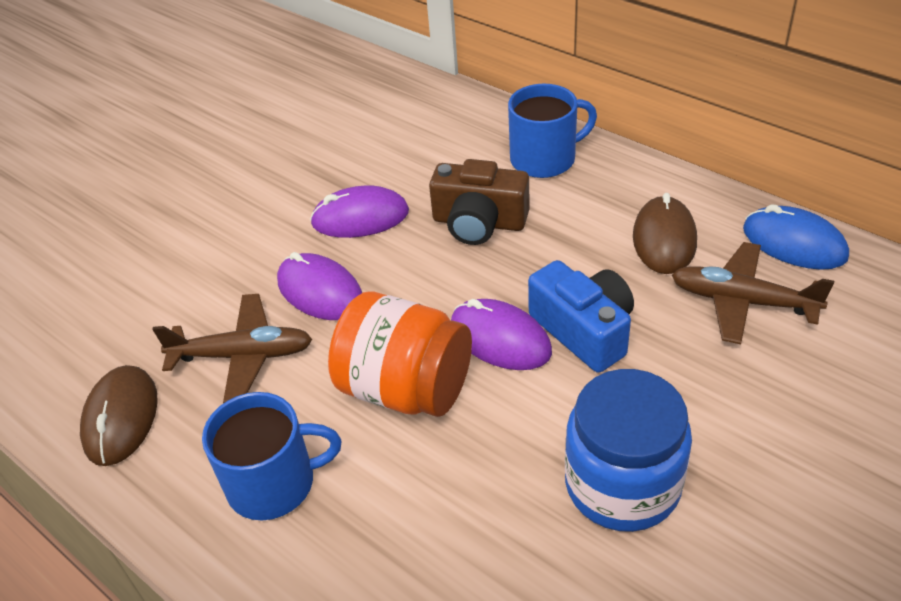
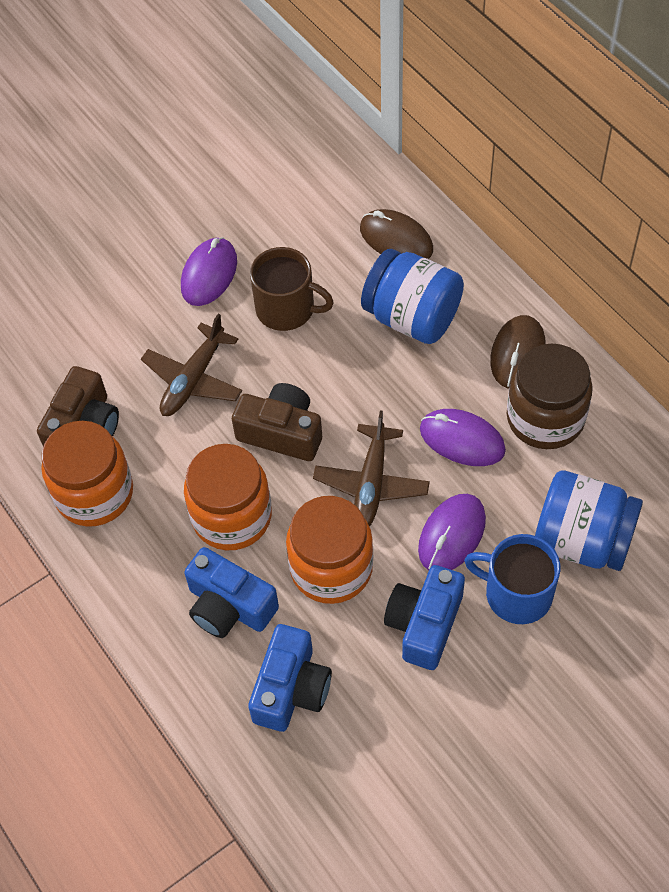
blue camera: 1 -> 3
blue jar: 1 -> 2
blue mouse: 1 -> 0
blue mug: 2 -> 1
brown camera: 1 -> 2
brown jar: 0 -> 1
brown mug: 0 -> 1
orange jar: 1 -> 3

